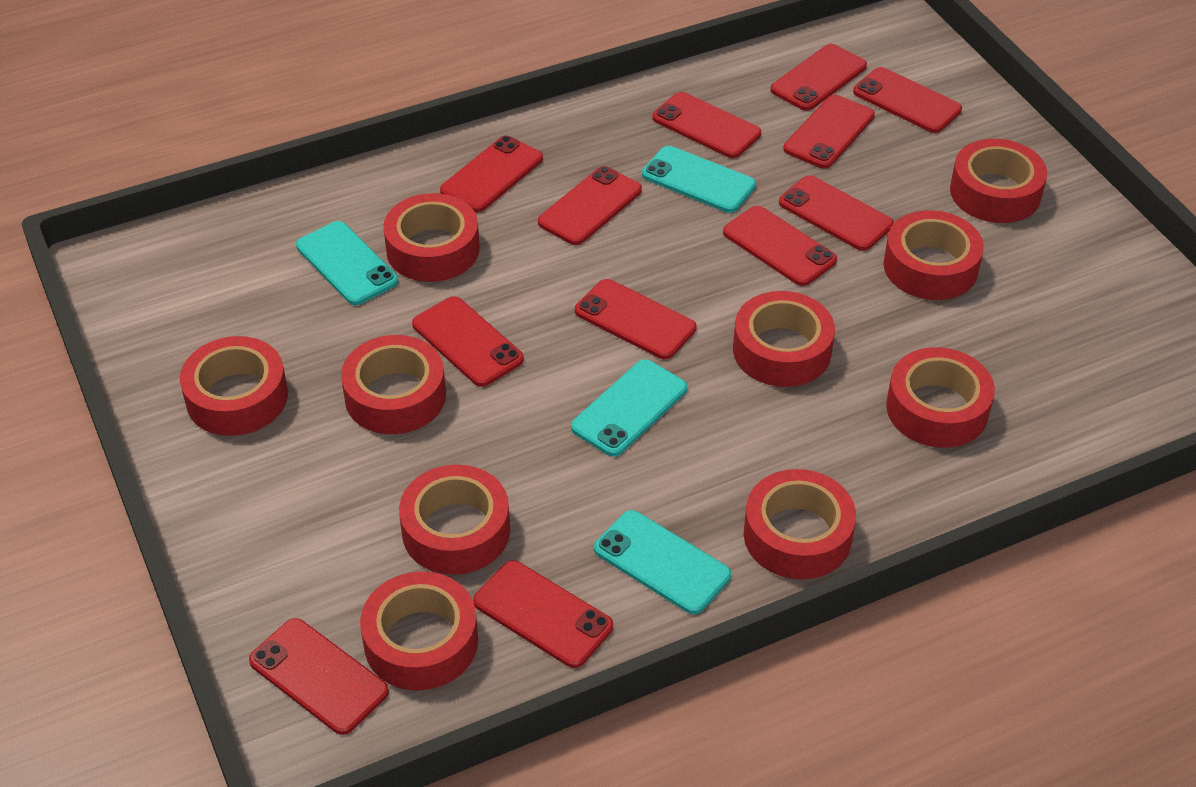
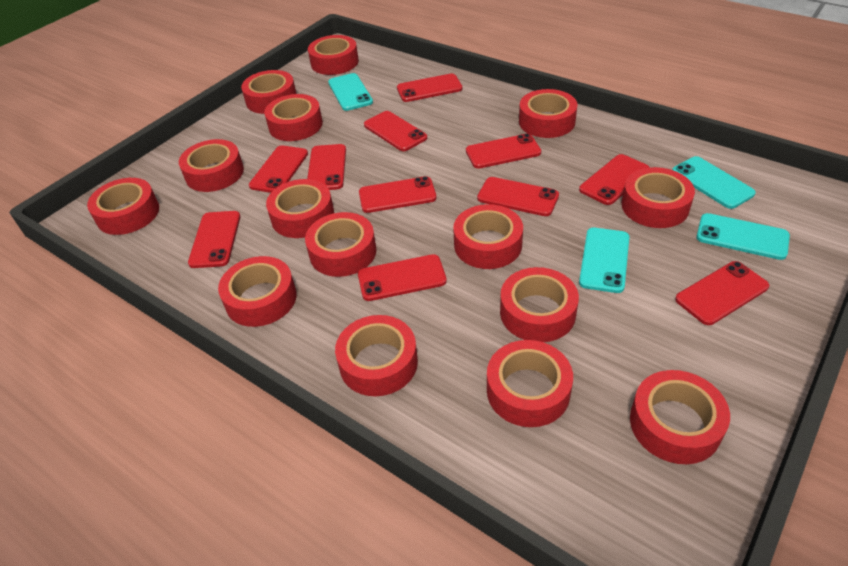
red phone: 12 -> 11
red tape: 10 -> 15

